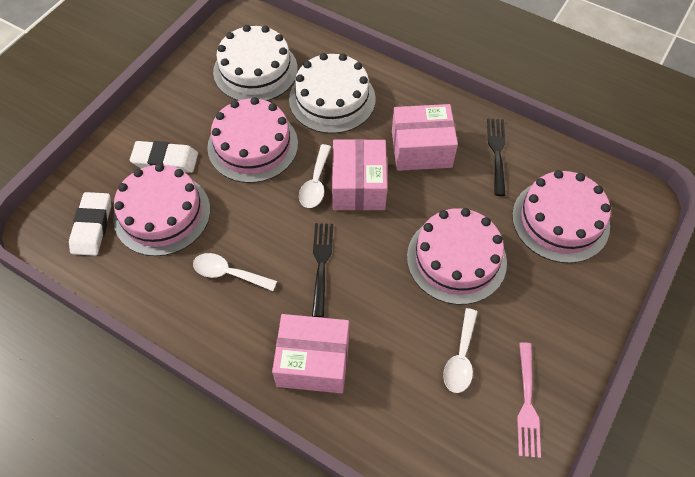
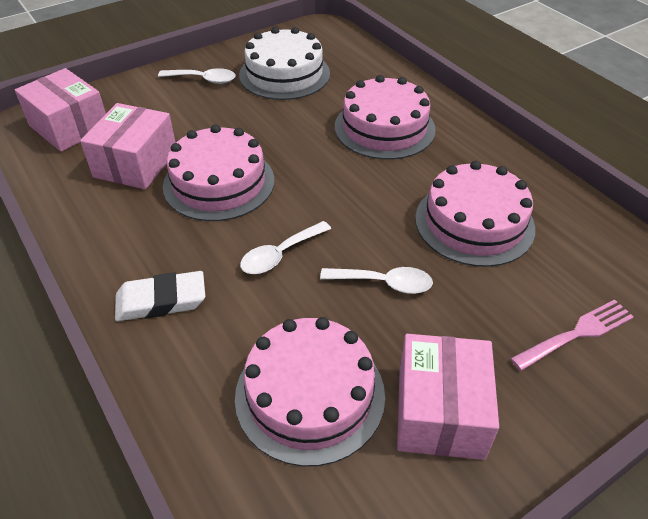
black fork: 2 -> 0
white cake: 2 -> 1
white eraser: 2 -> 1

